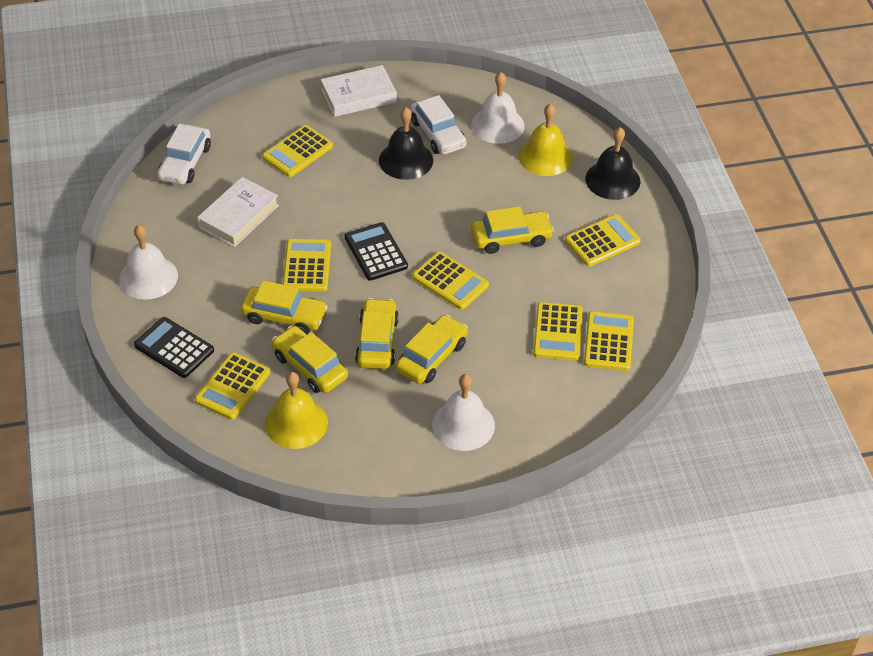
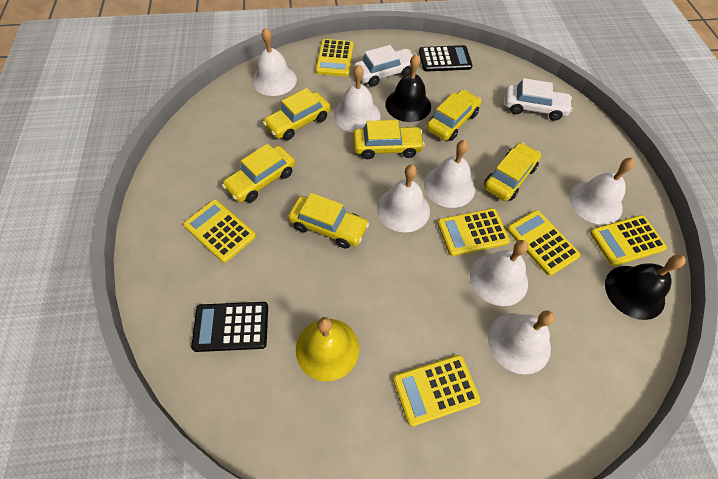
white bell: 3 -> 7
white book: 2 -> 0
yellow bell: 2 -> 1
yellow calculator: 7 -> 6
yellow car: 5 -> 6

